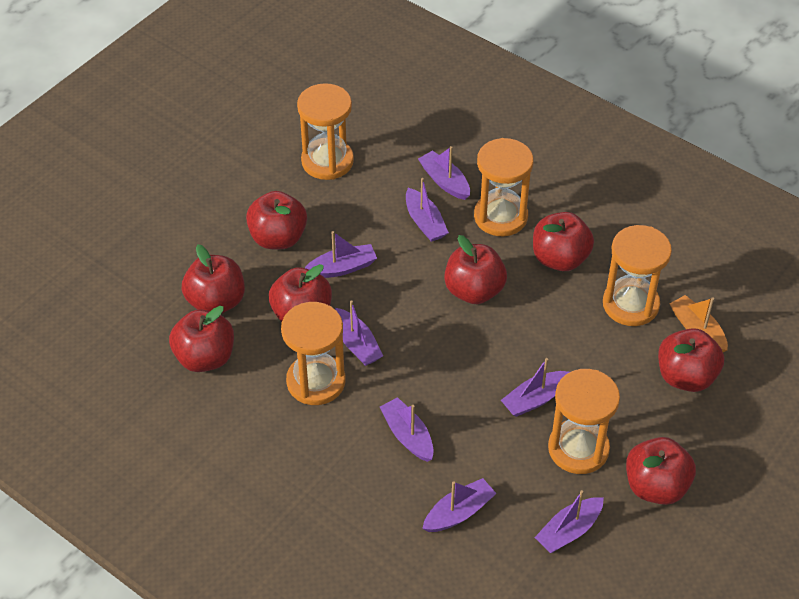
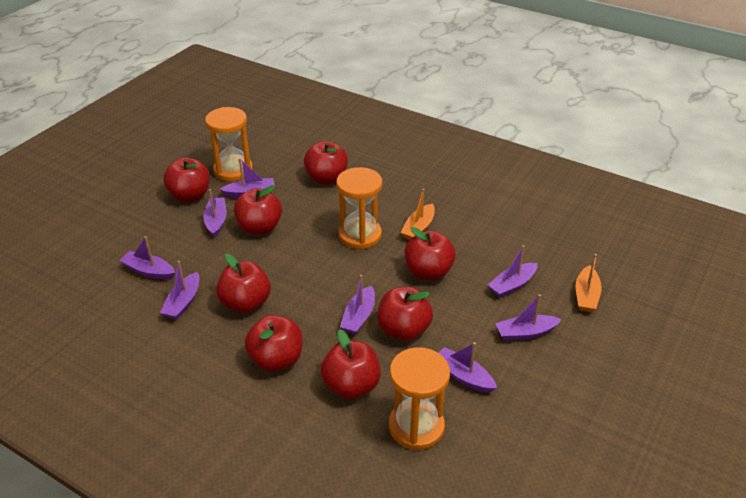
orange boat: 1 -> 2
orange hourglass: 5 -> 3

